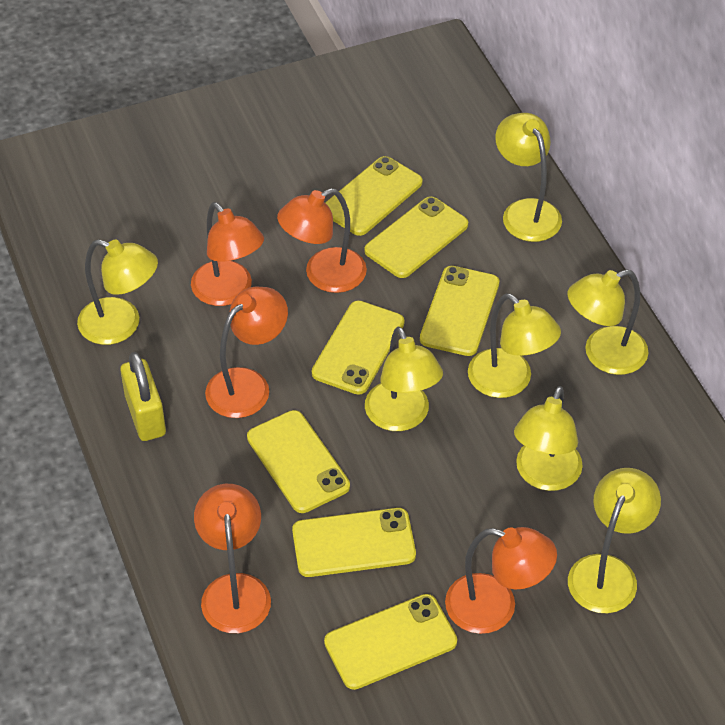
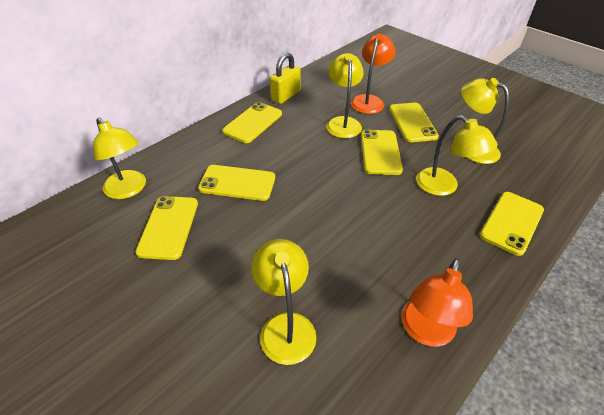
orange lamp: 5 -> 2
yellow lamp: 7 -> 5
yellow phone: 7 -> 6

